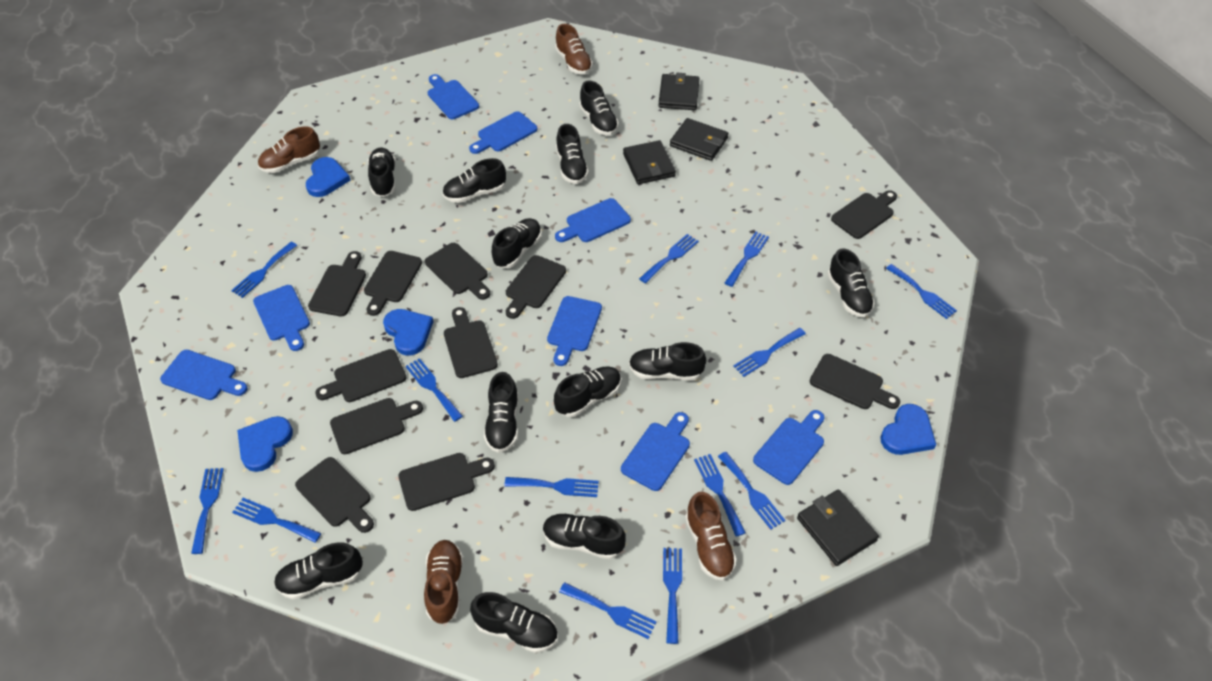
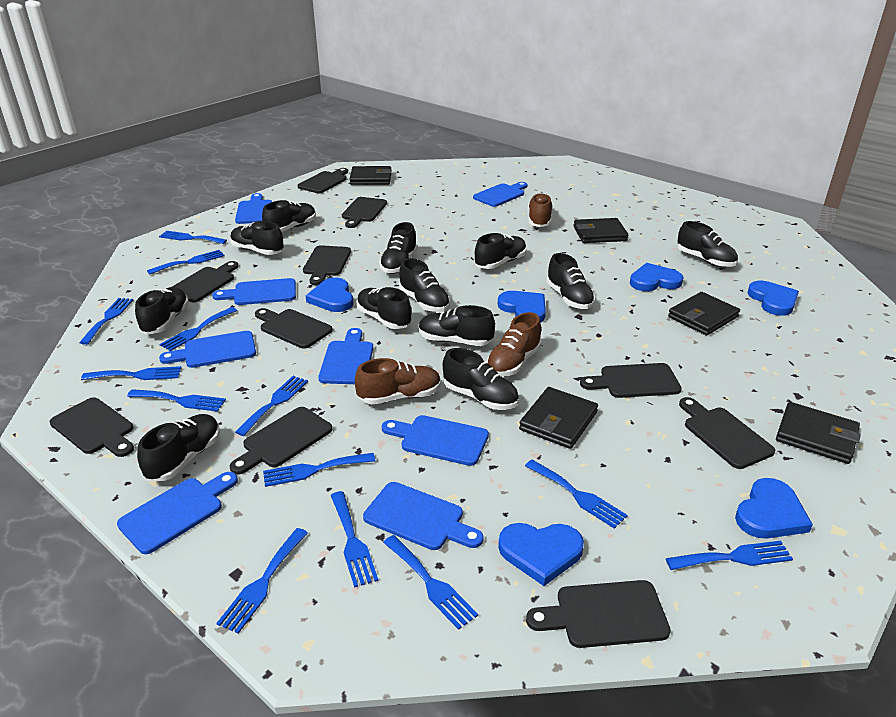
black cutting board: 11 -> 10
black wallet: 4 -> 5
blue heart: 4 -> 6
brown shoe: 4 -> 3

